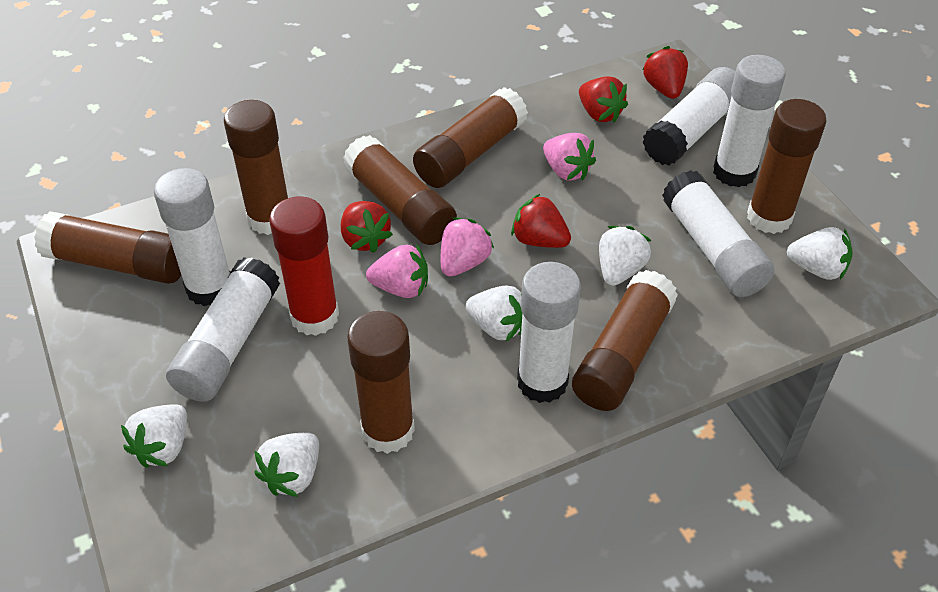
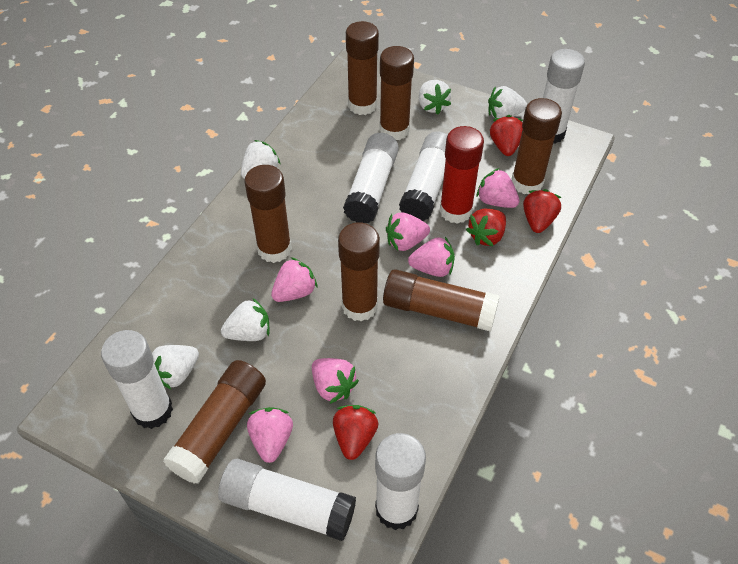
pink strawberry: 3 -> 6

